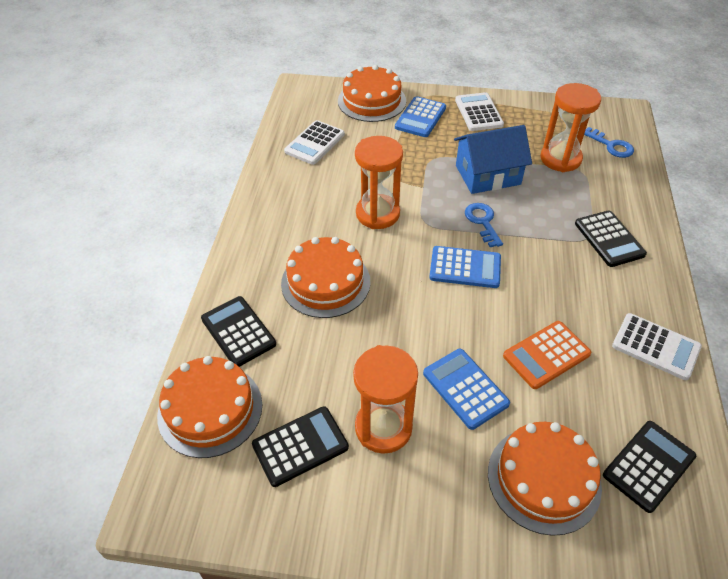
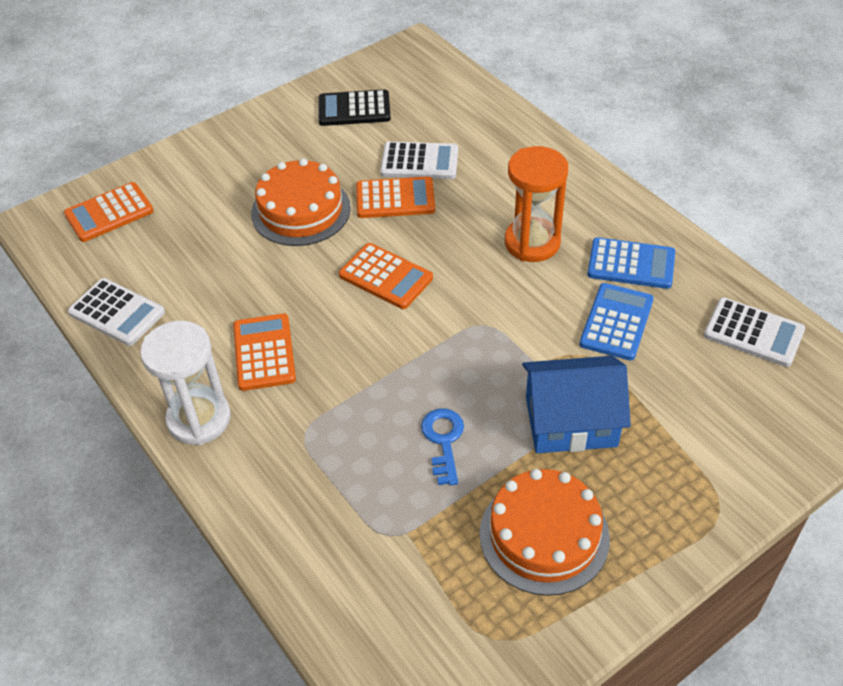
black calculator: 4 -> 1
blue calculator: 3 -> 2
blue key: 2 -> 1
orange cake: 4 -> 2
orange calculator: 1 -> 4
orange hourglass: 3 -> 1
white hourglass: 0 -> 1

